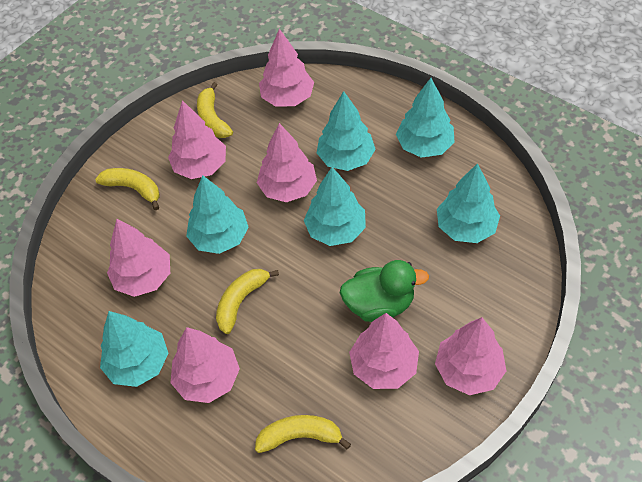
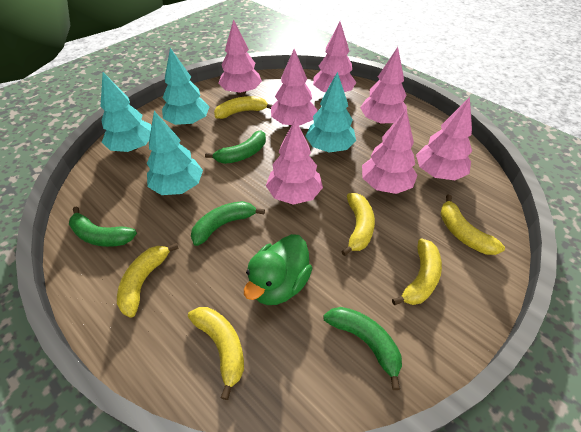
green banana: 0 -> 4
turquoise tree: 6 -> 4
yellow banana: 4 -> 6

